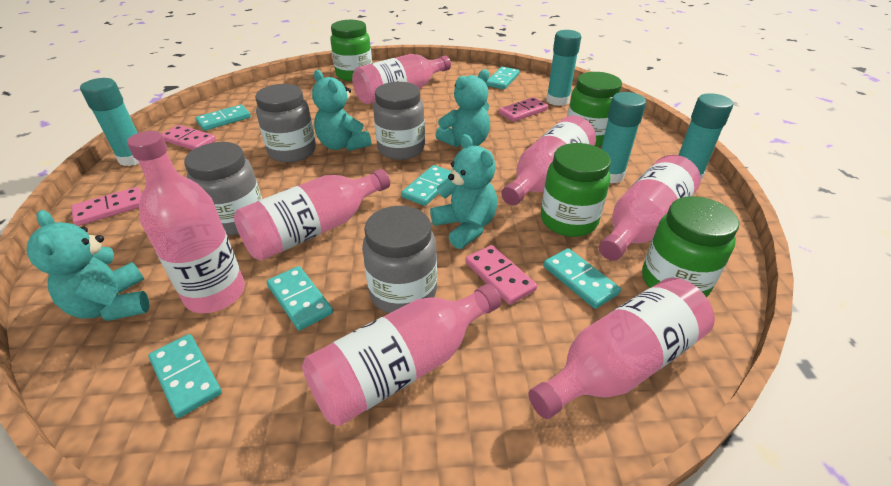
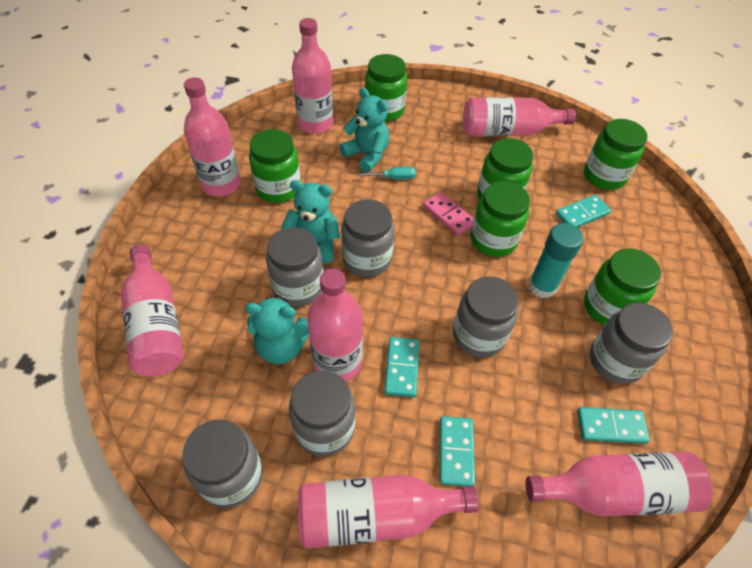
green jar: 4 -> 6
grey jar: 4 -> 6
pink domino: 4 -> 1
turquoise domino: 6 -> 4
turquoise glue stick: 4 -> 1
turquoise screwdriver: 0 -> 1
turquoise teddy bear: 4 -> 3

